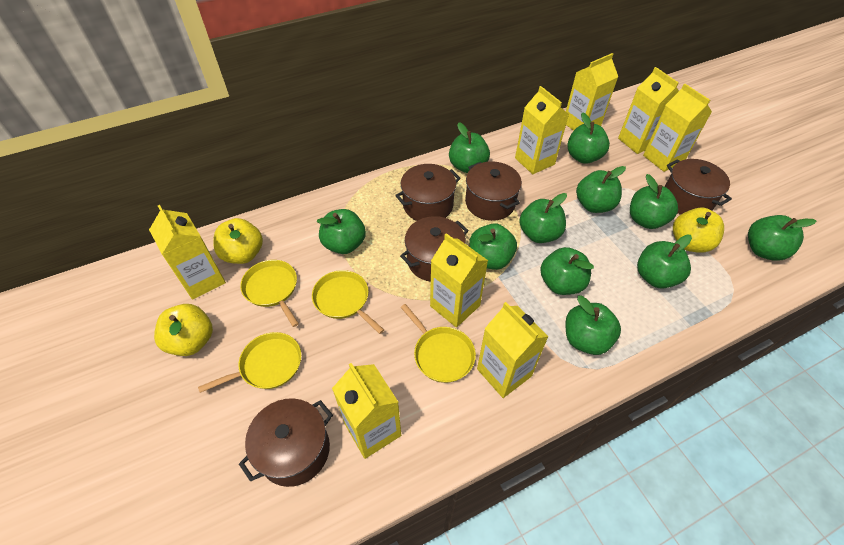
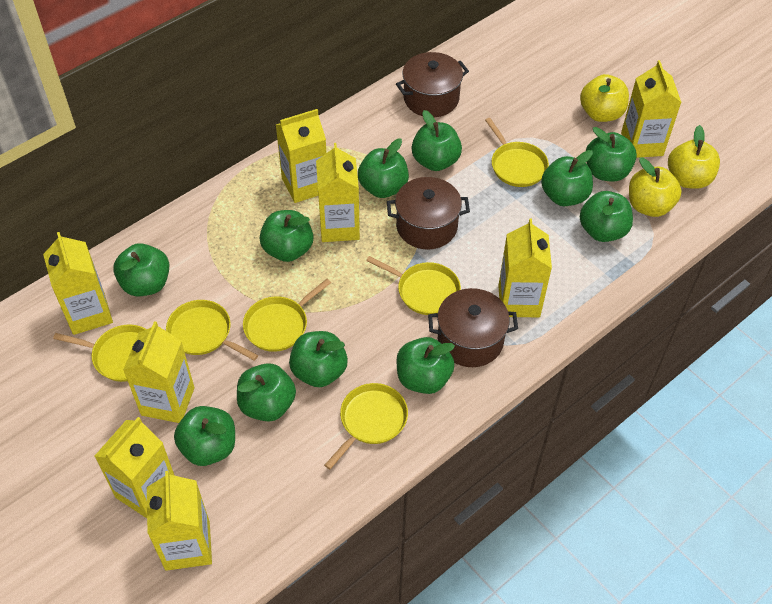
brown pot: 5 -> 3
yellow pan: 4 -> 6

